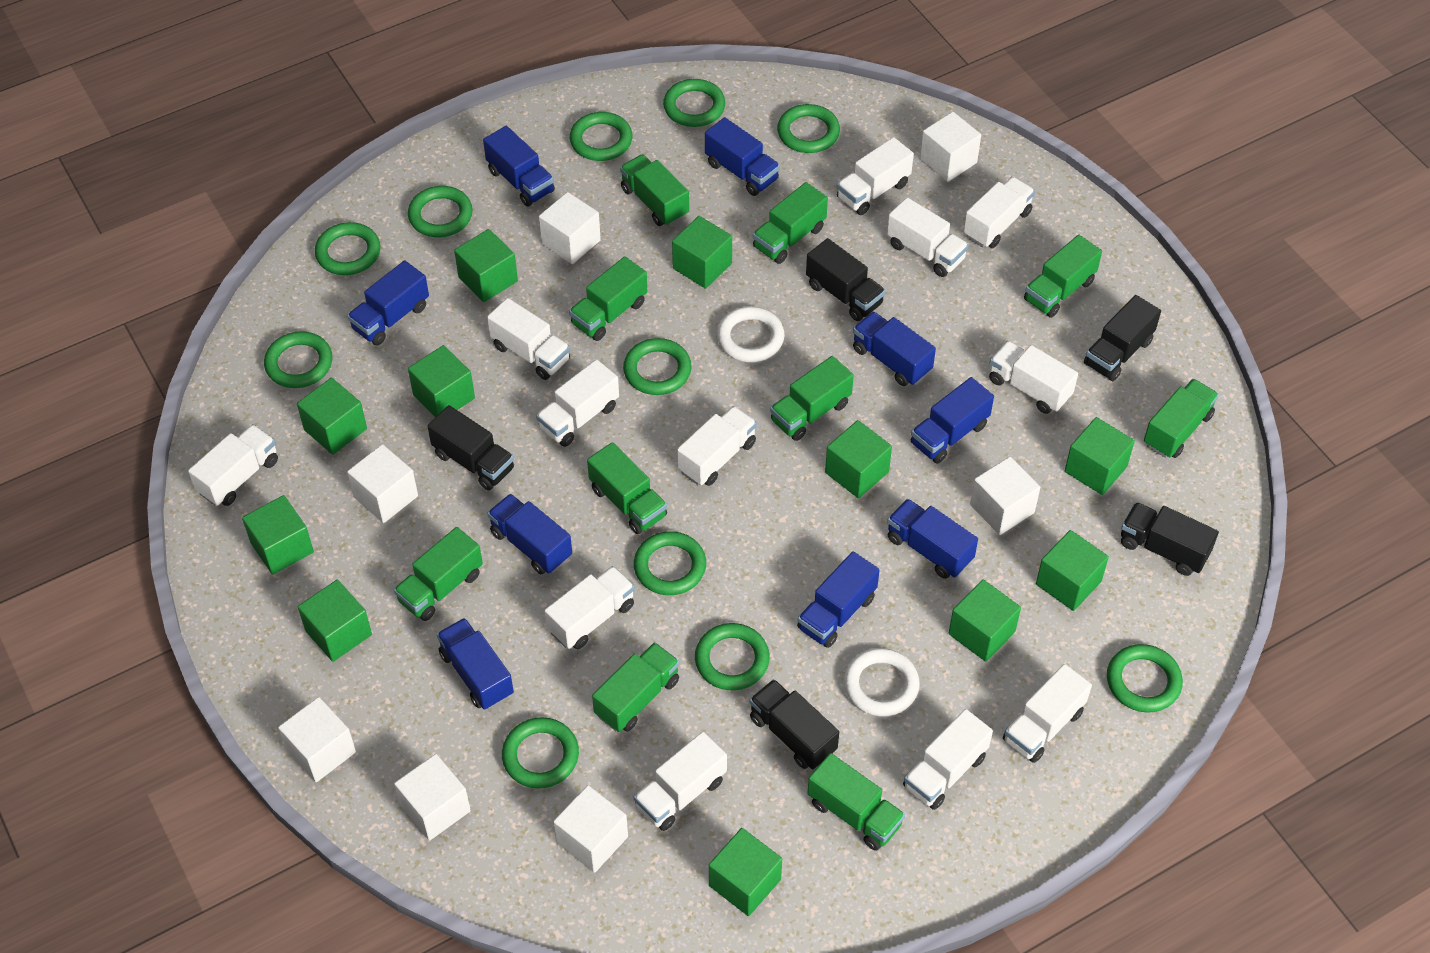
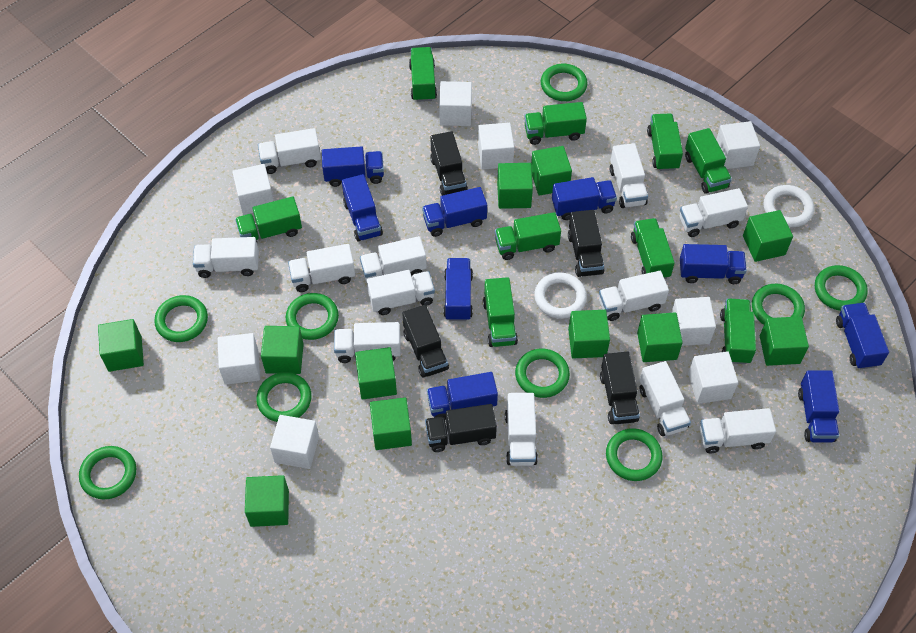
green ring: 11 -> 9
green truck: 10 -> 9
white cube: 7 -> 8

